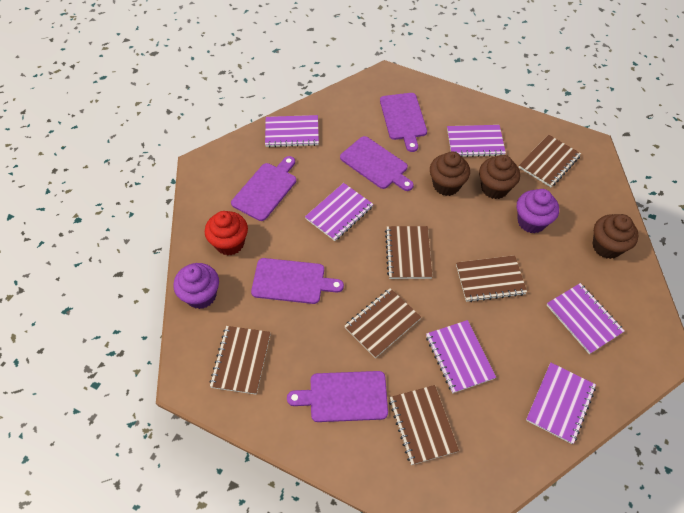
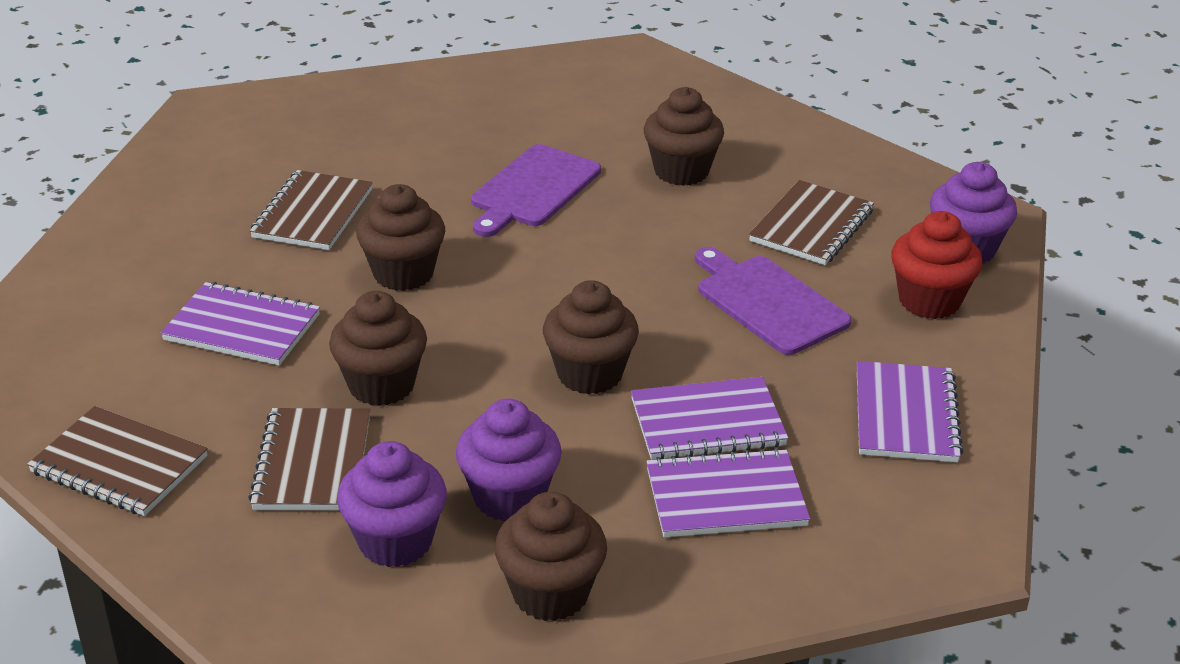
brown cupcake: 3 -> 5
brown notebook: 6 -> 4
purple cupcake: 2 -> 3
purple cutting board: 5 -> 2
purple notebook: 6 -> 4

